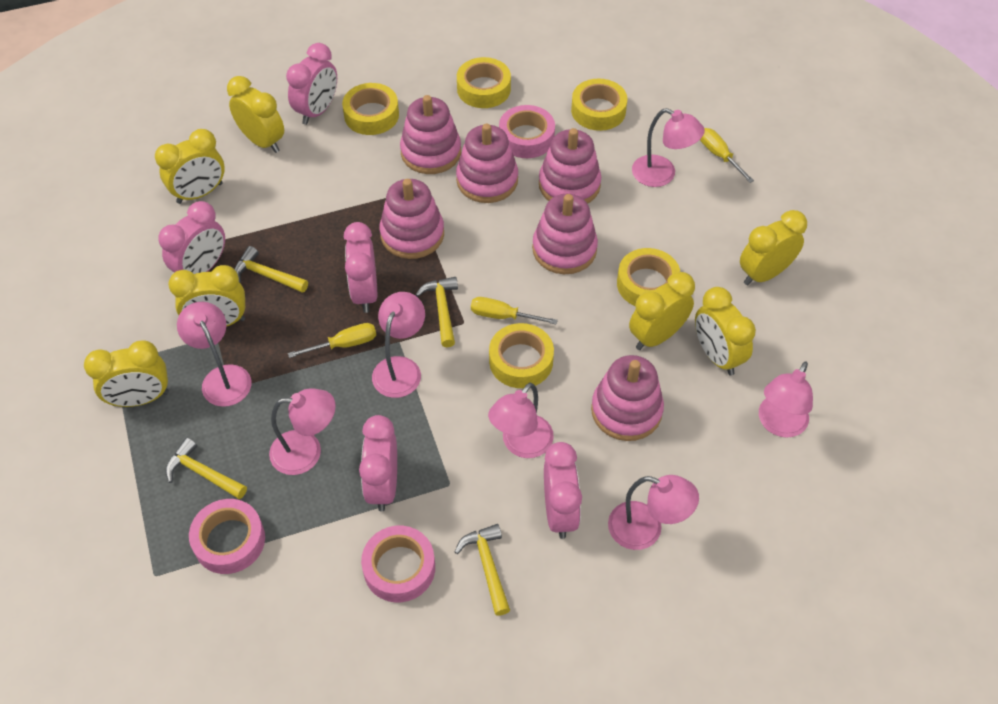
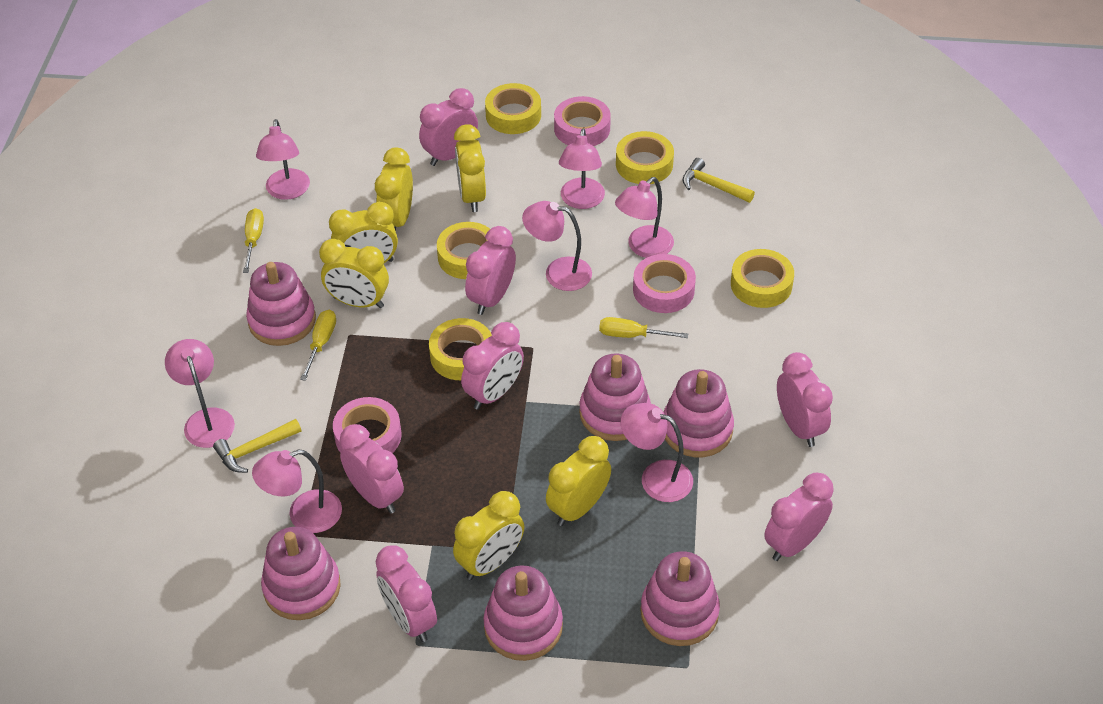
pink clock: 5 -> 7
yellow clock: 7 -> 6
yellow hammer: 4 -> 2

